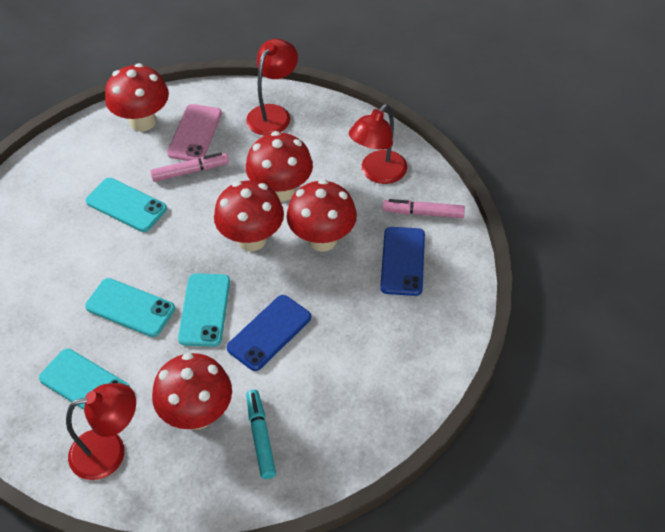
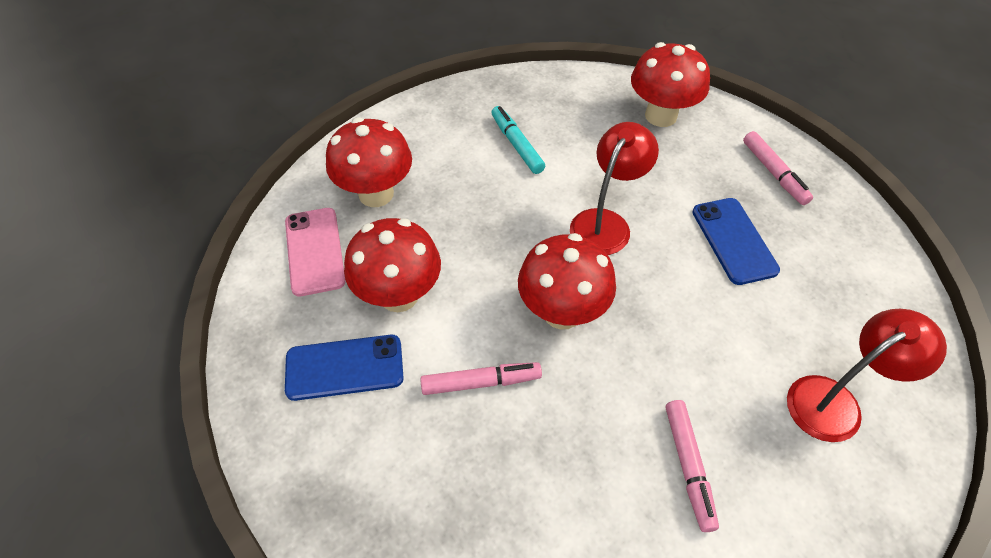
pink marker: 2 -> 3
red lamp: 3 -> 2
red mushroom: 5 -> 4
turquoise phone: 4 -> 0

